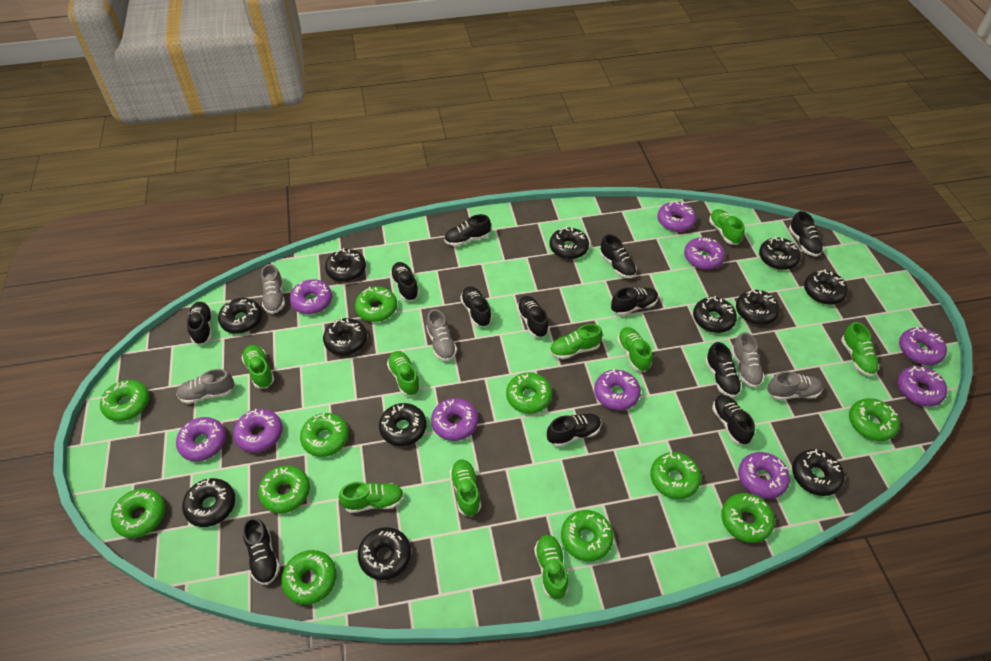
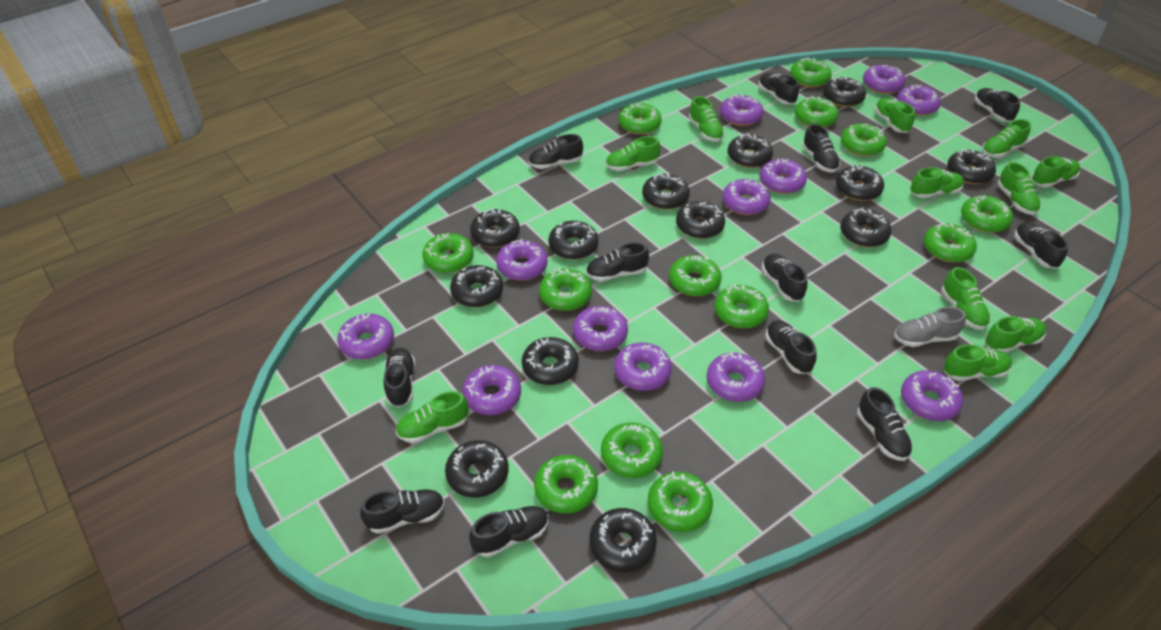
black donut: 12 -> 13
green donut: 11 -> 13
green shoe: 9 -> 11
grey shoe: 5 -> 1
purple donut: 10 -> 12

